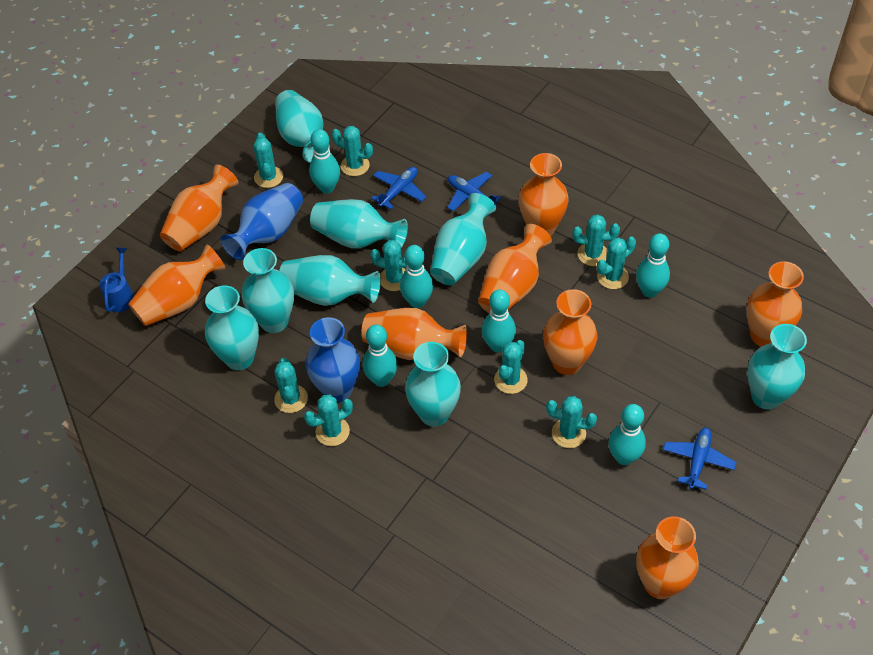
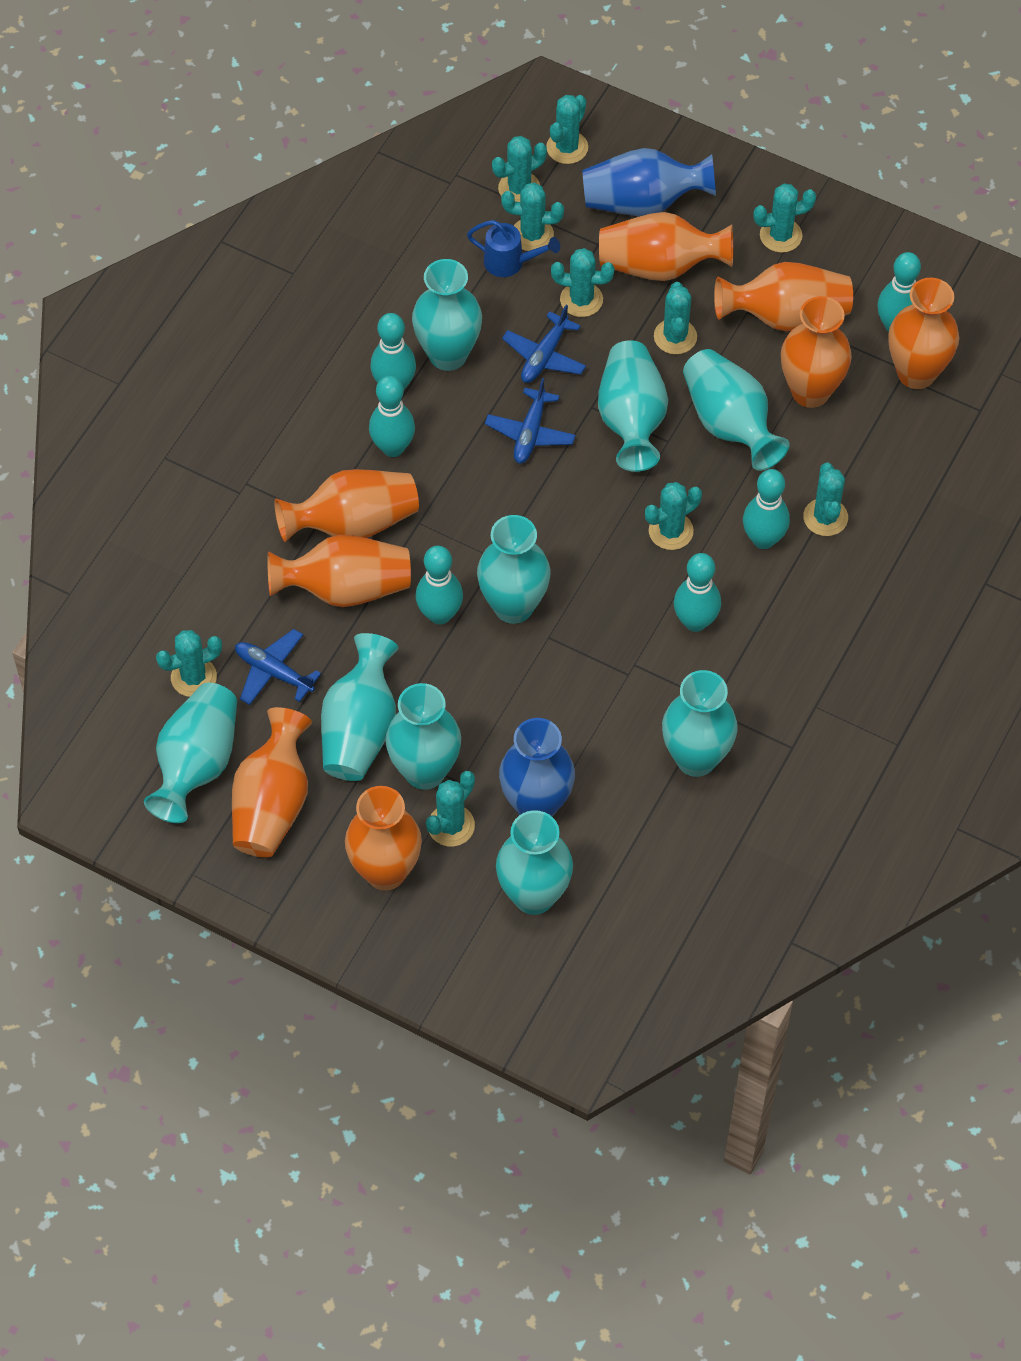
turquoise cactus: 9 -> 10
turquoise vase: 8 -> 9

